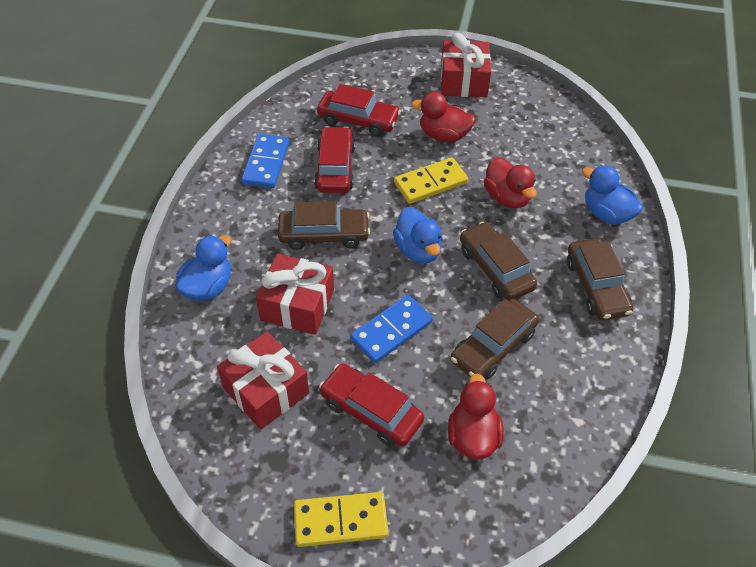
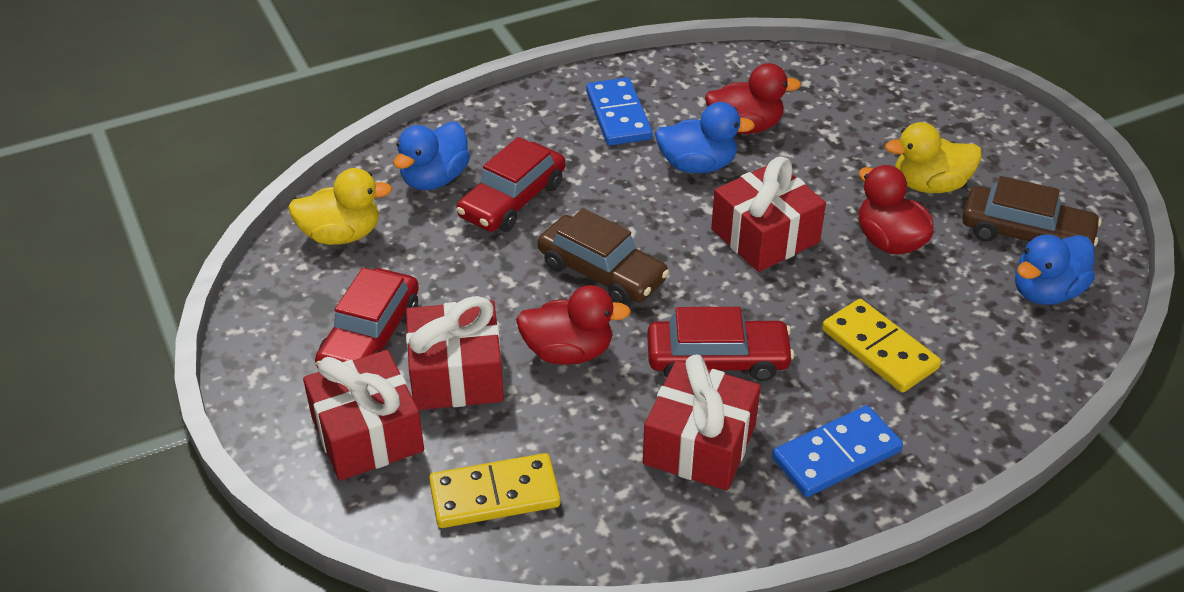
brown car: 4 -> 2
red gift: 3 -> 4
yellow duck: 0 -> 2

